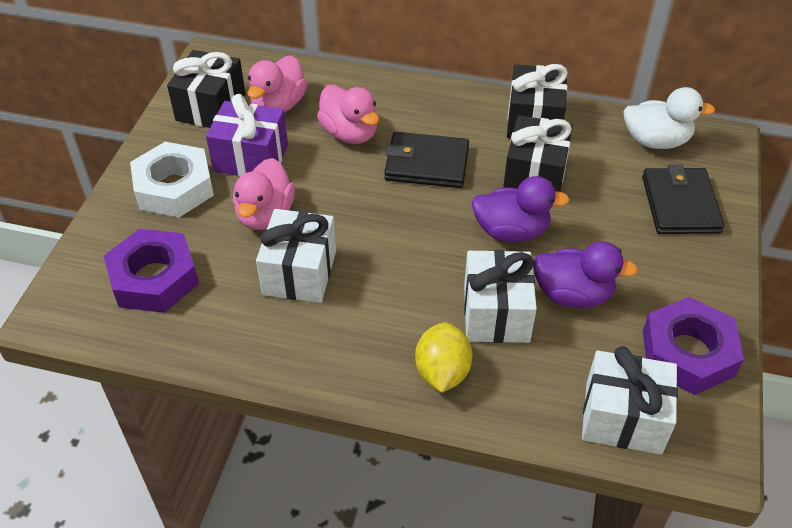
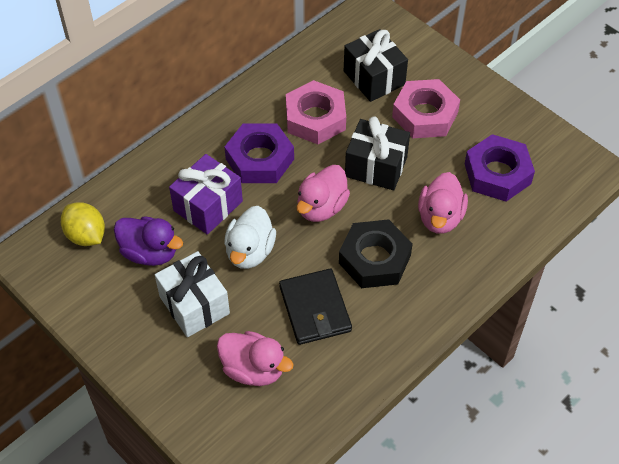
black gift: 3 -> 2
black nut: 0 -> 1
black wallet: 2 -> 1
pink nut: 0 -> 2
purple duck: 2 -> 1
white gift: 3 -> 1
white nut: 1 -> 0

